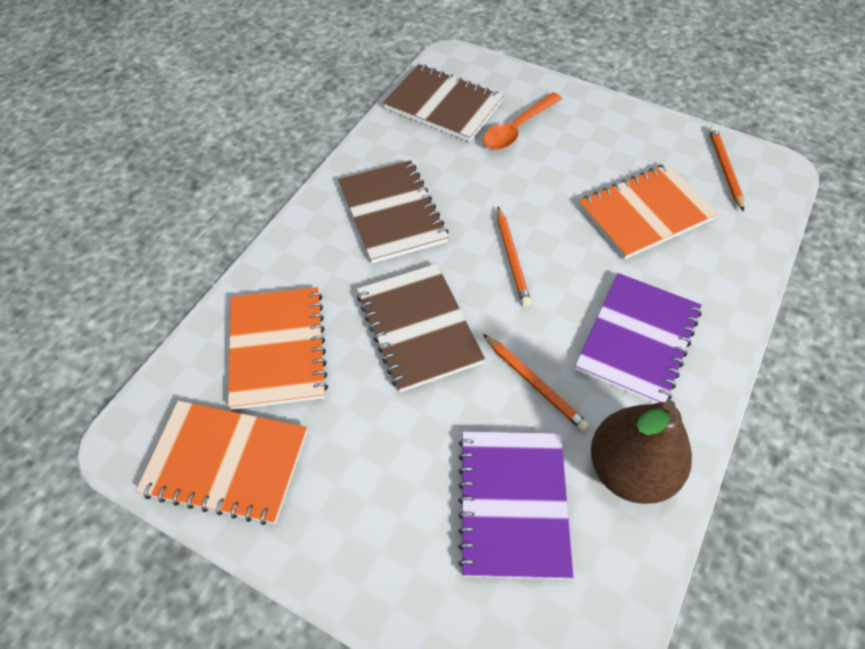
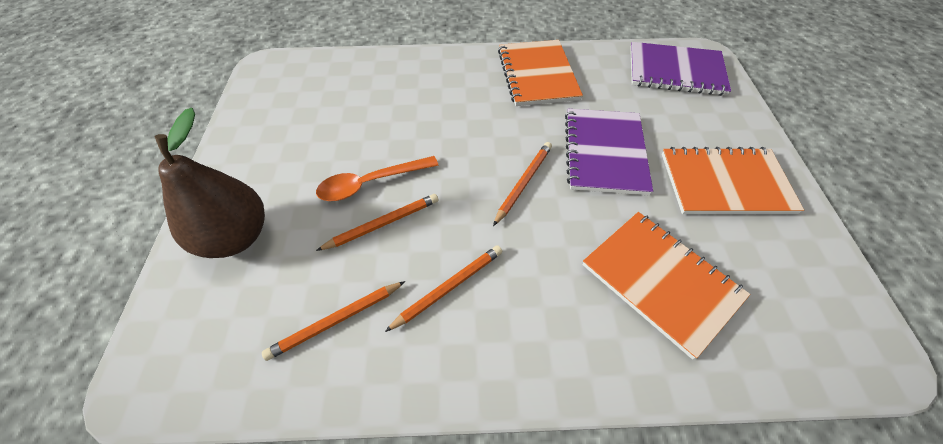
brown notebook: 3 -> 0
orange pencil: 3 -> 4

